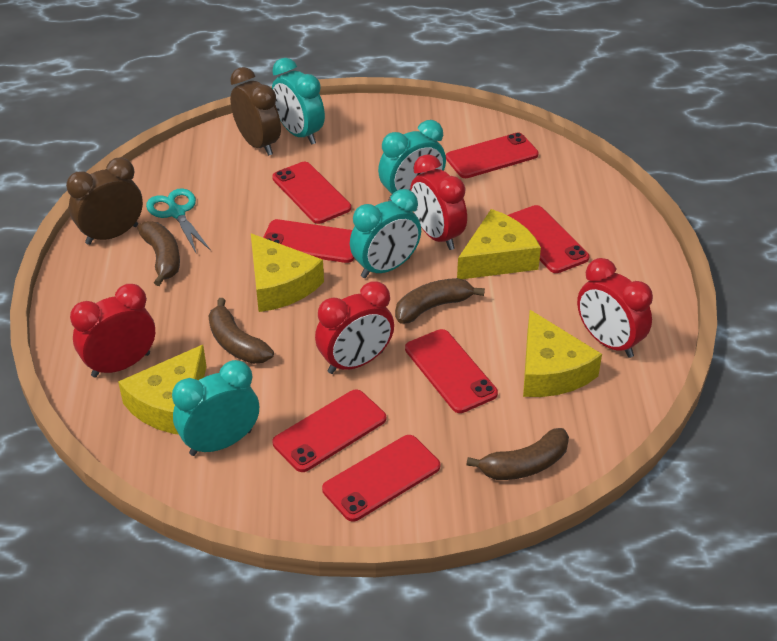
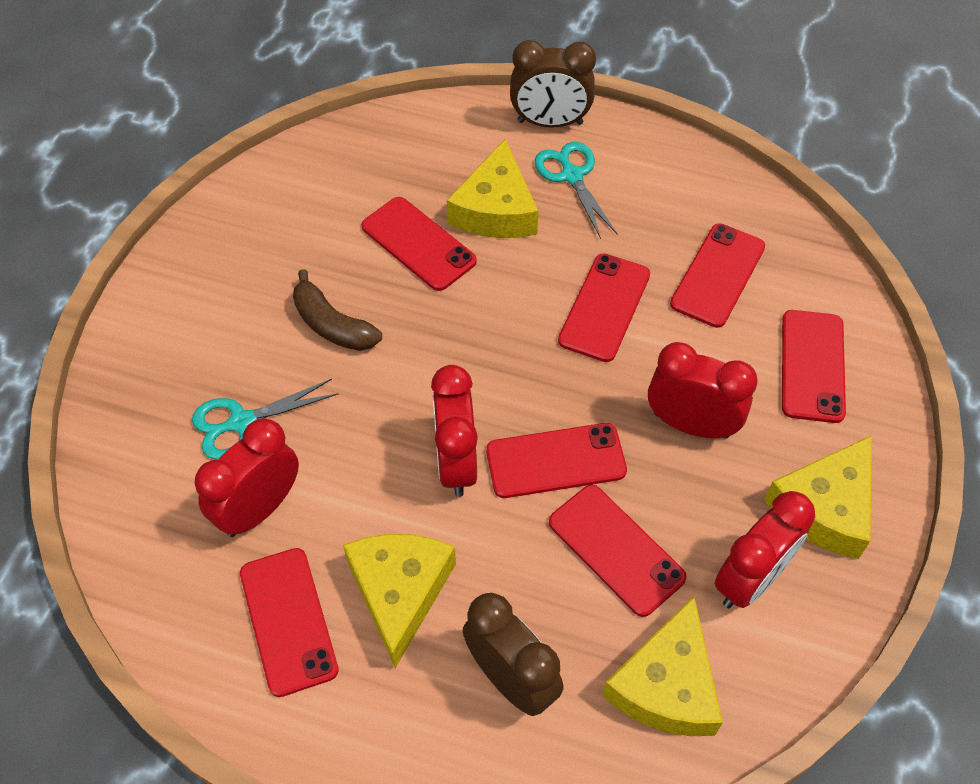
brown banana: 4 -> 1
turquoise clock: 4 -> 0
turquoise scissors: 1 -> 2

